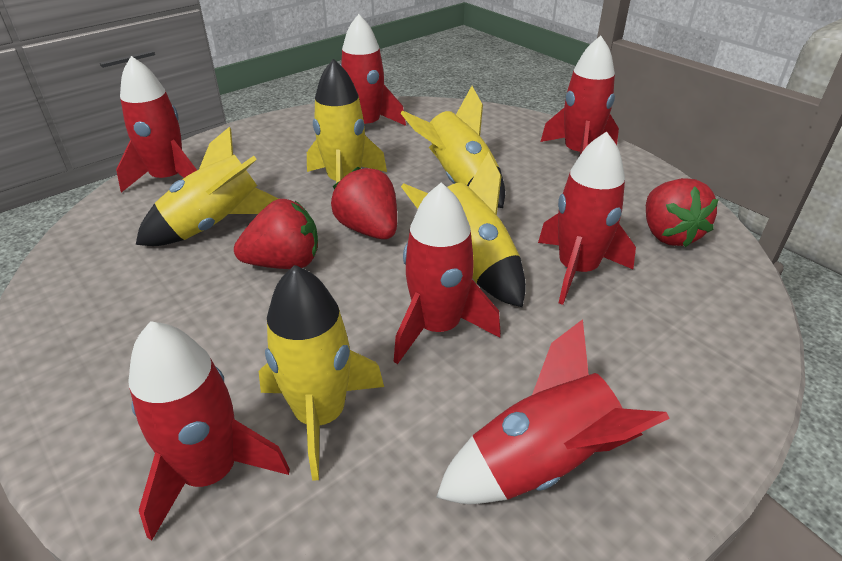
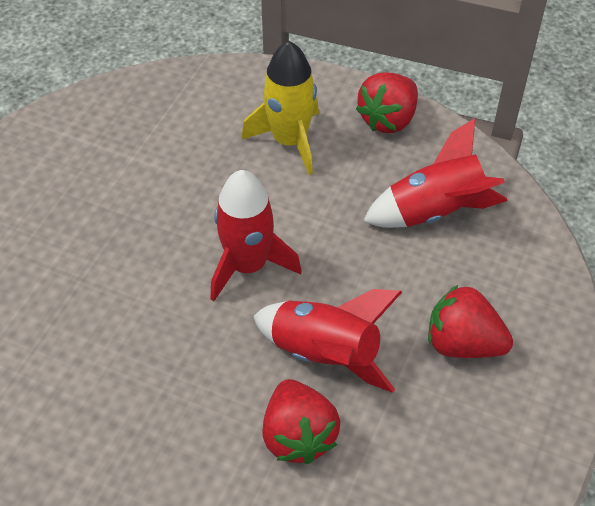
red rocket: 7 -> 3
yellow rocket: 5 -> 1

